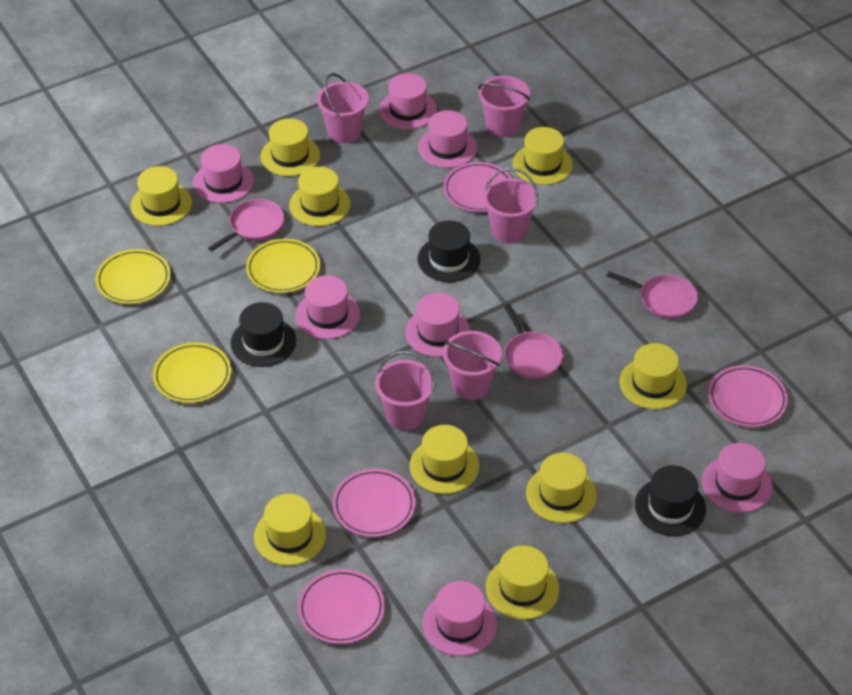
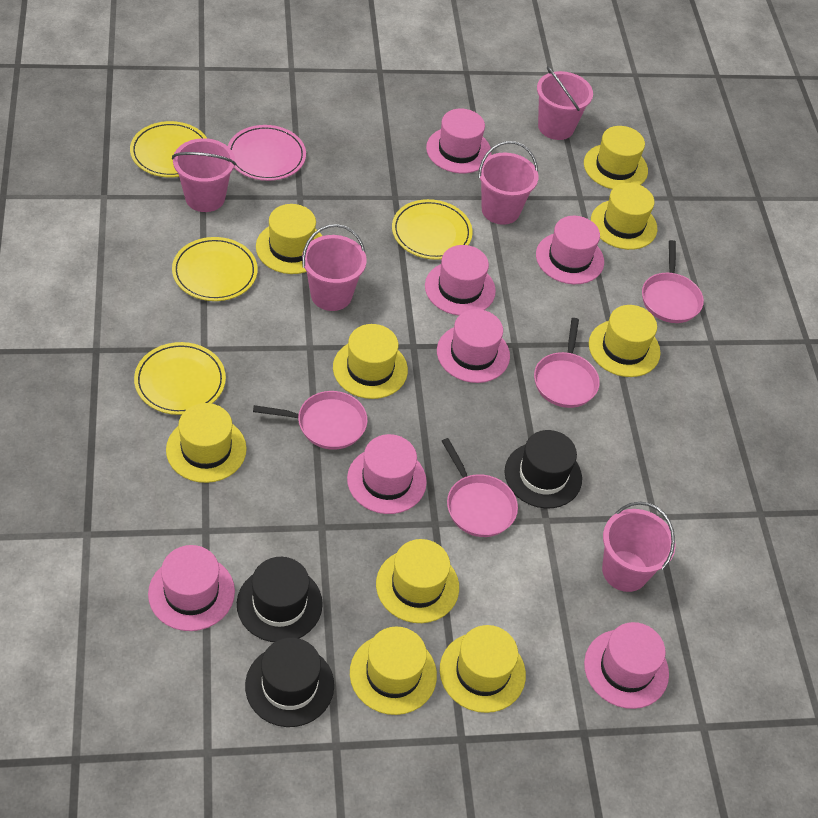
pink pan: 3 -> 4
pink plate: 4 -> 1
yellow plate: 3 -> 4

